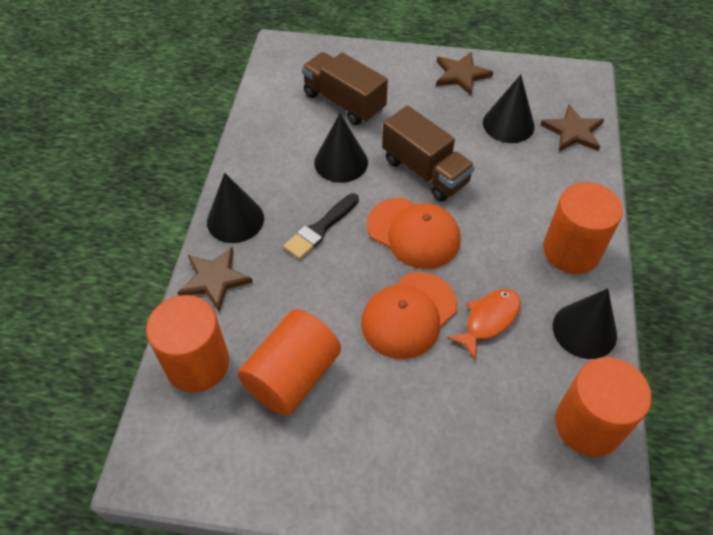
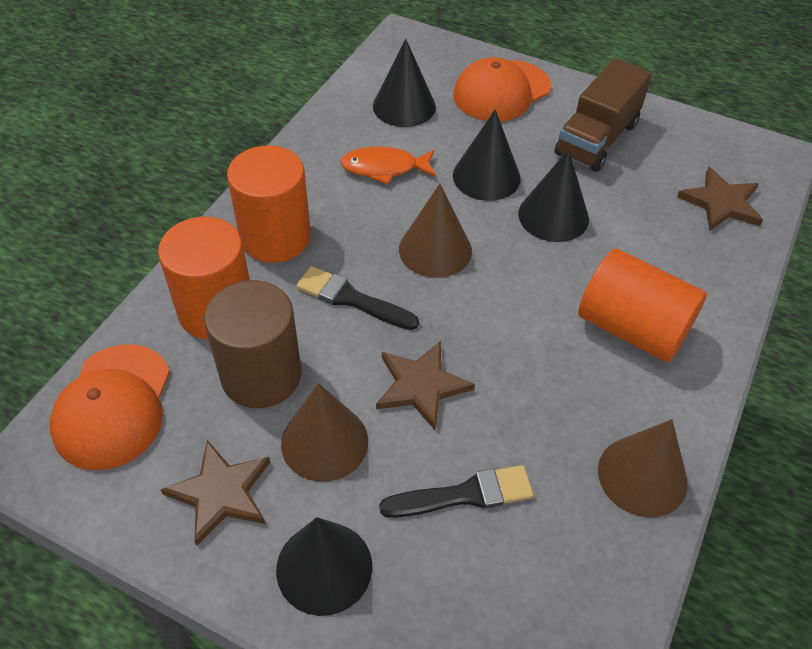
black brush: 1 -> 2
brown cone: 0 -> 3
brown cylinder: 0 -> 1
brown truck: 2 -> 1
orange cylinder: 4 -> 3

